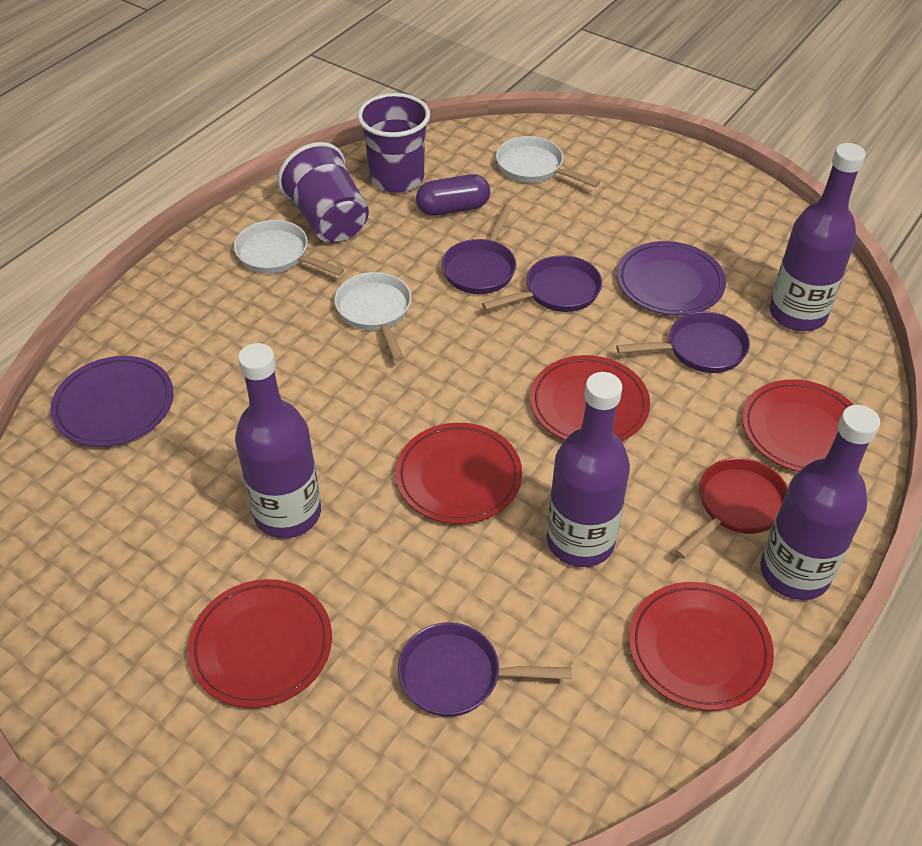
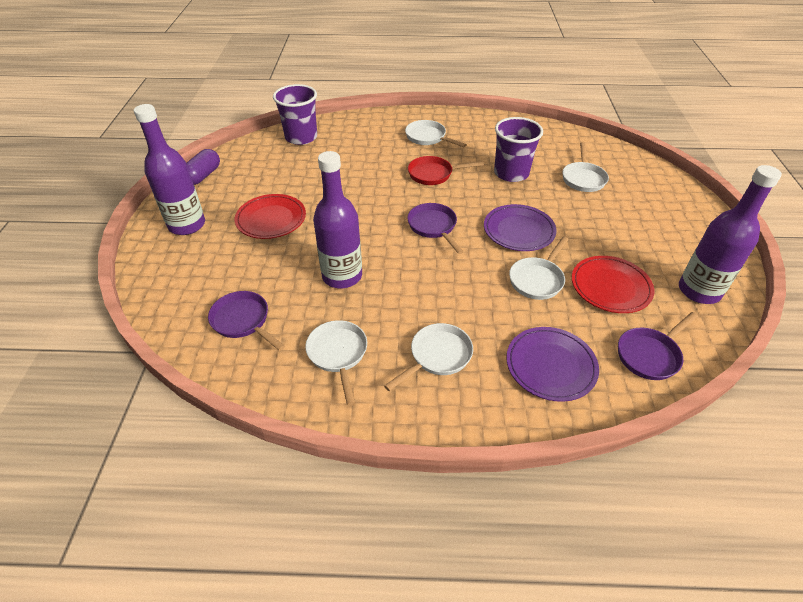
purple bottle: 4 -> 3
purple pan: 4 -> 3
red plate: 5 -> 2
white pan: 3 -> 5

